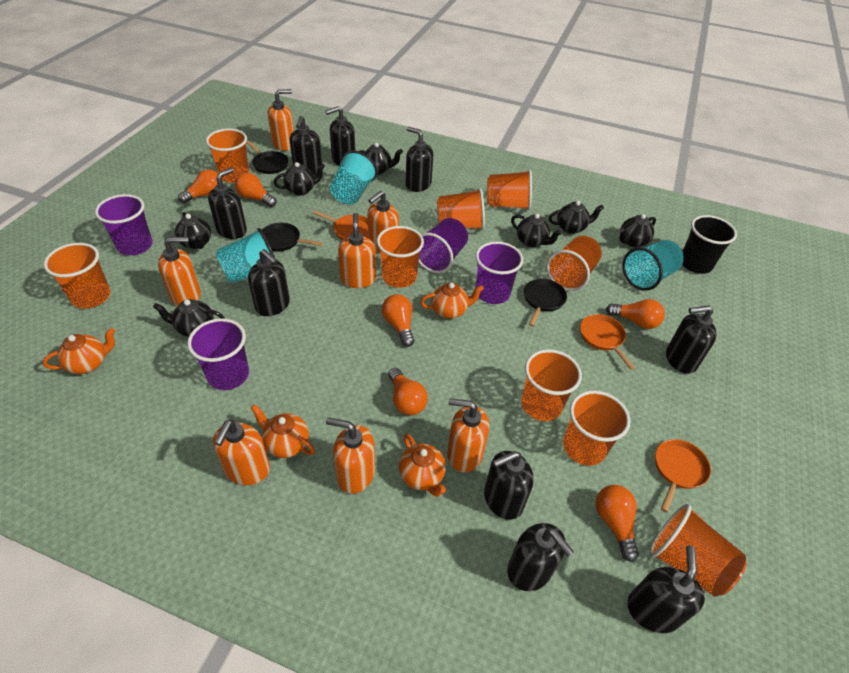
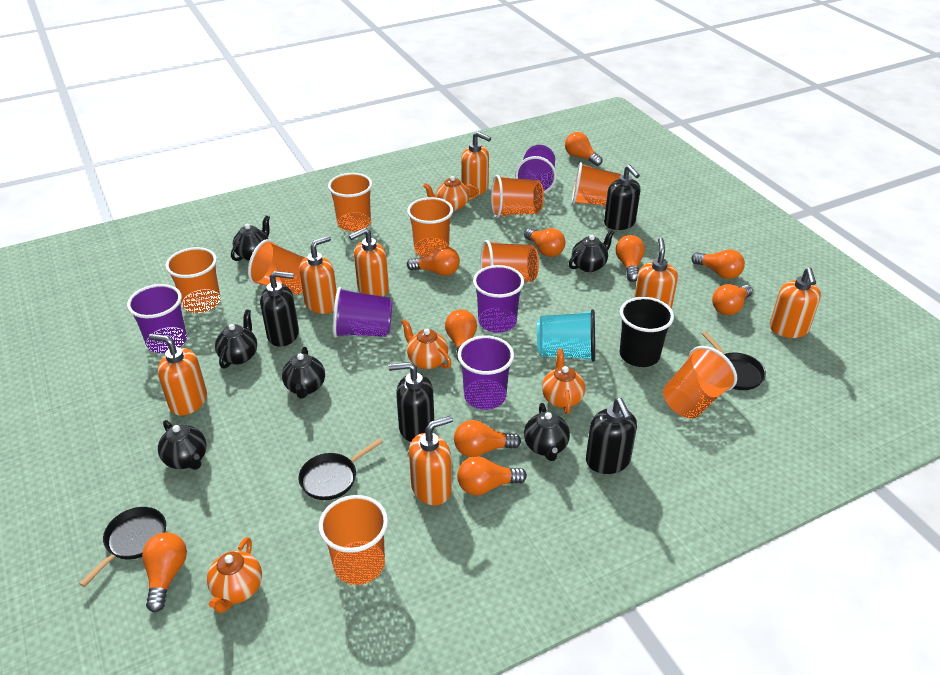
black soap dispenser: 9 -> 4
black teapot: 7 -> 6
orange light bulb: 6 -> 10
orange pan: 3 -> 0
purple cup: 4 -> 5
turquoise cup: 3 -> 1

